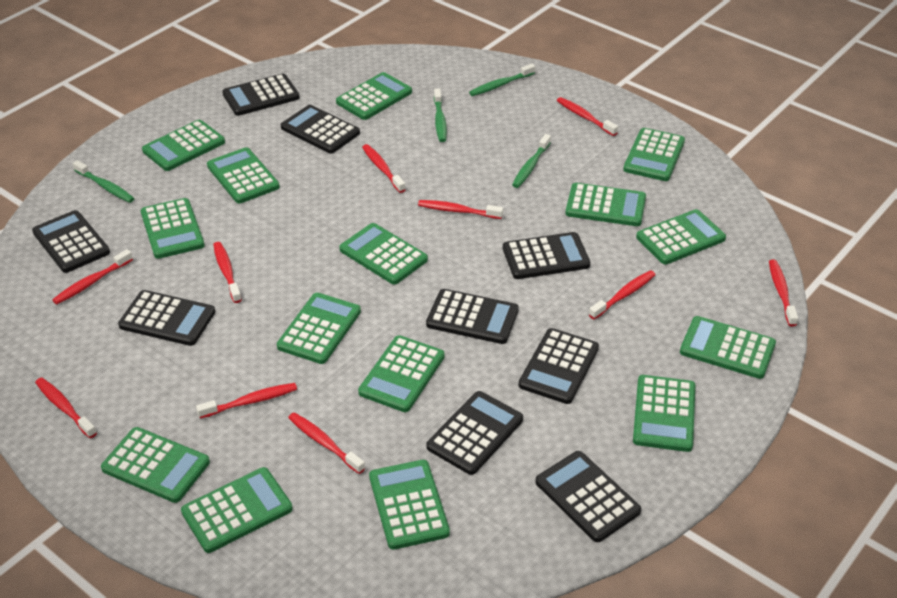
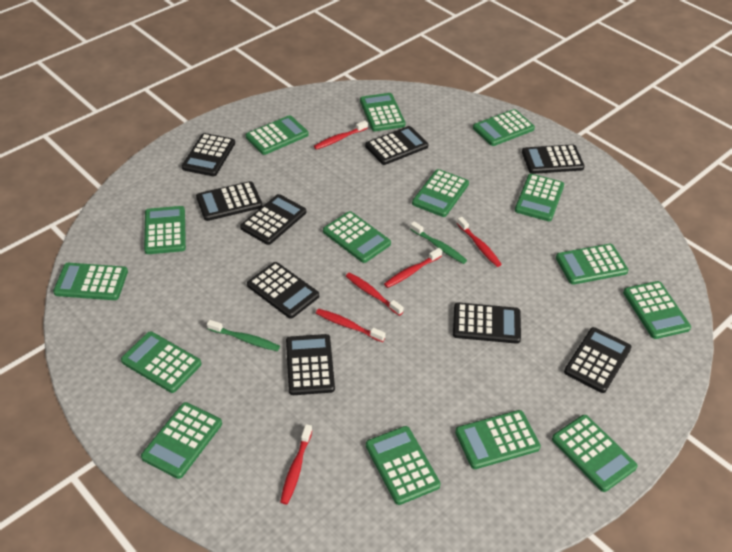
green toothbrush: 4 -> 2
red toothbrush: 10 -> 6

